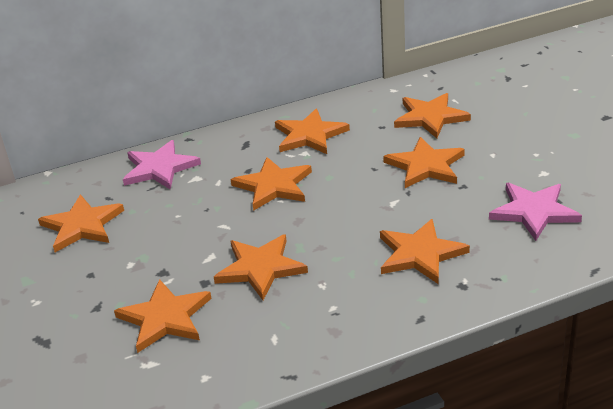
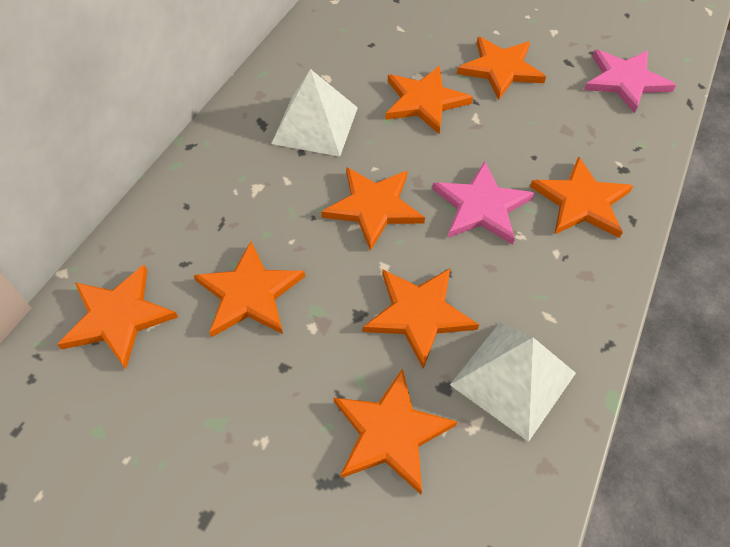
white pyramid: 0 -> 2

